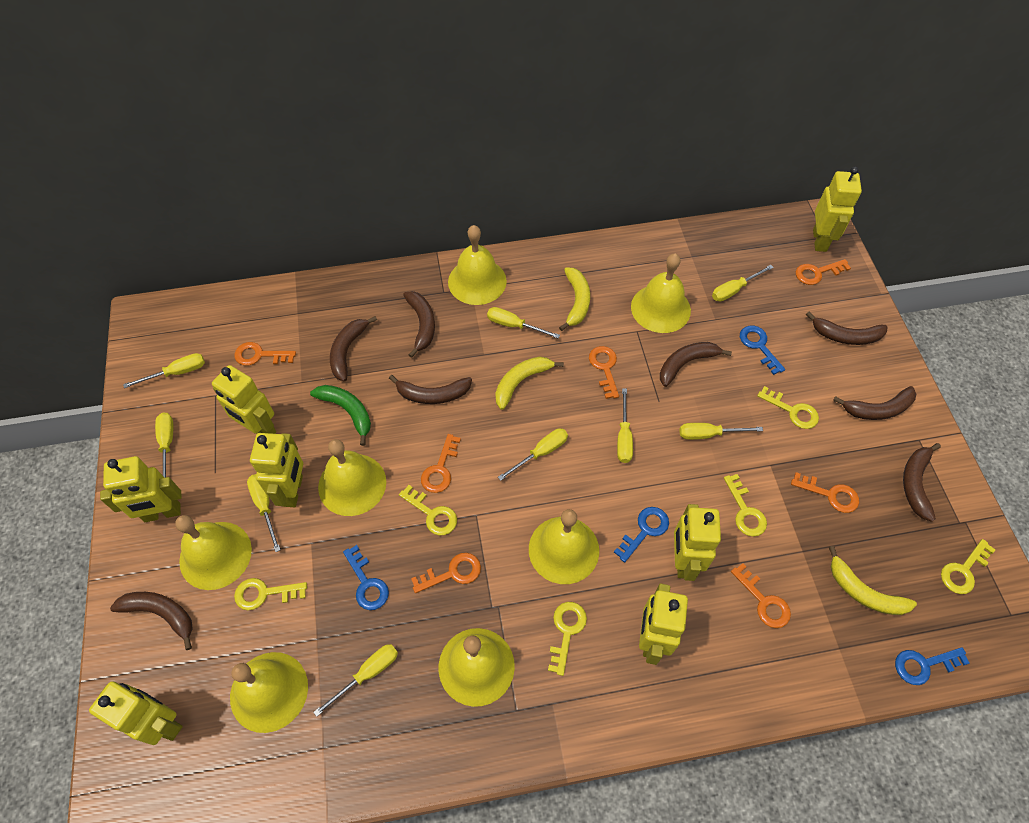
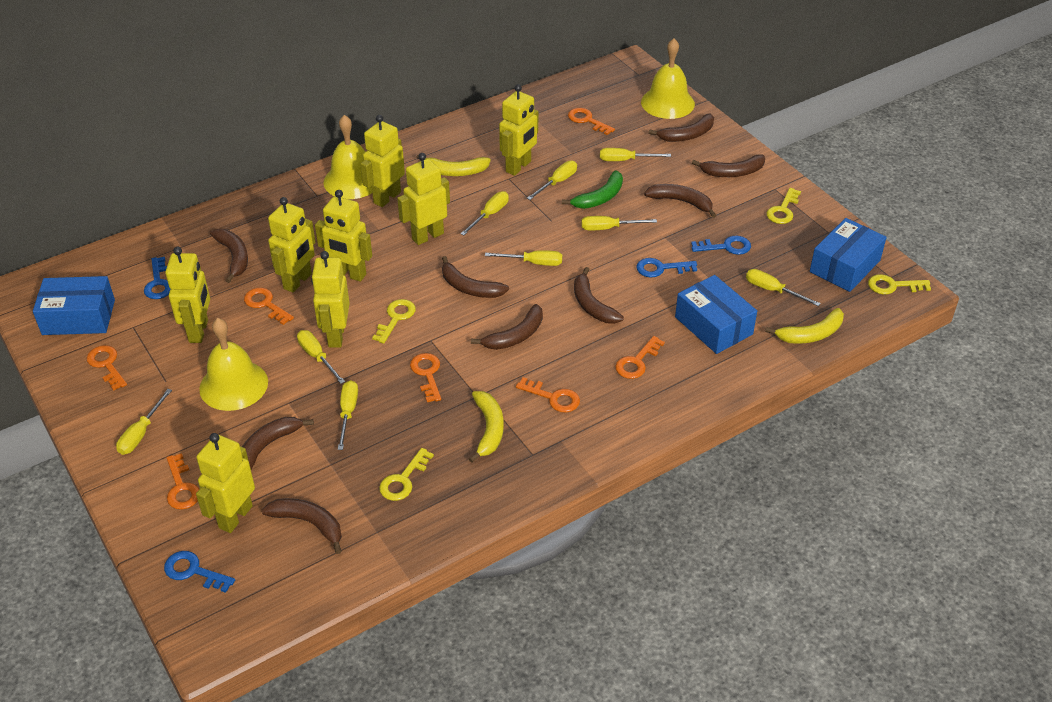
blue box: 0 -> 3
brown banana: 8 -> 9
yellow bell: 7 -> 3
yellow key: 6 -> 4
yellow robot: 7 -> 8

